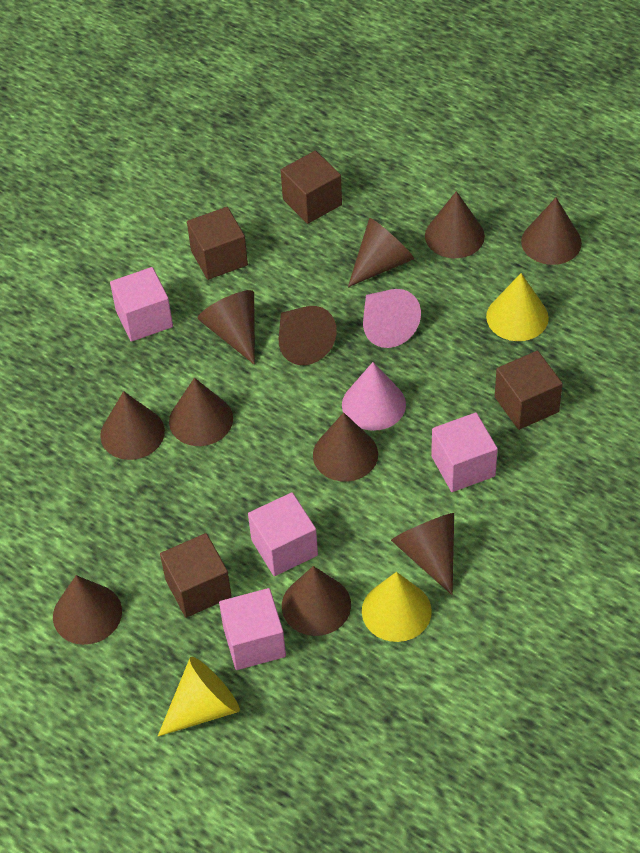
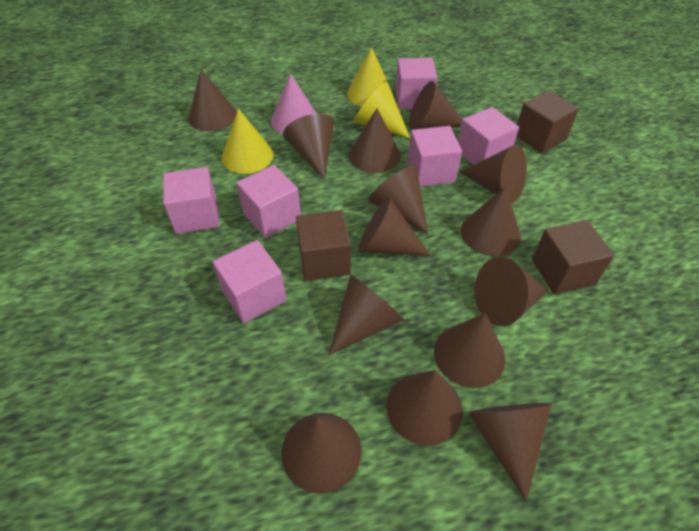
brown cone: 11 -> 14
brown cube: 4 -> 3
pink cone: 2 -> 1
pink cube: 4 -> 6

